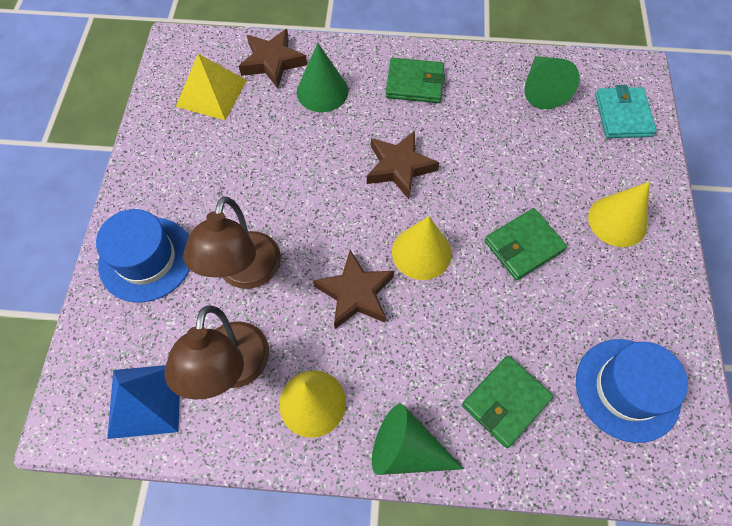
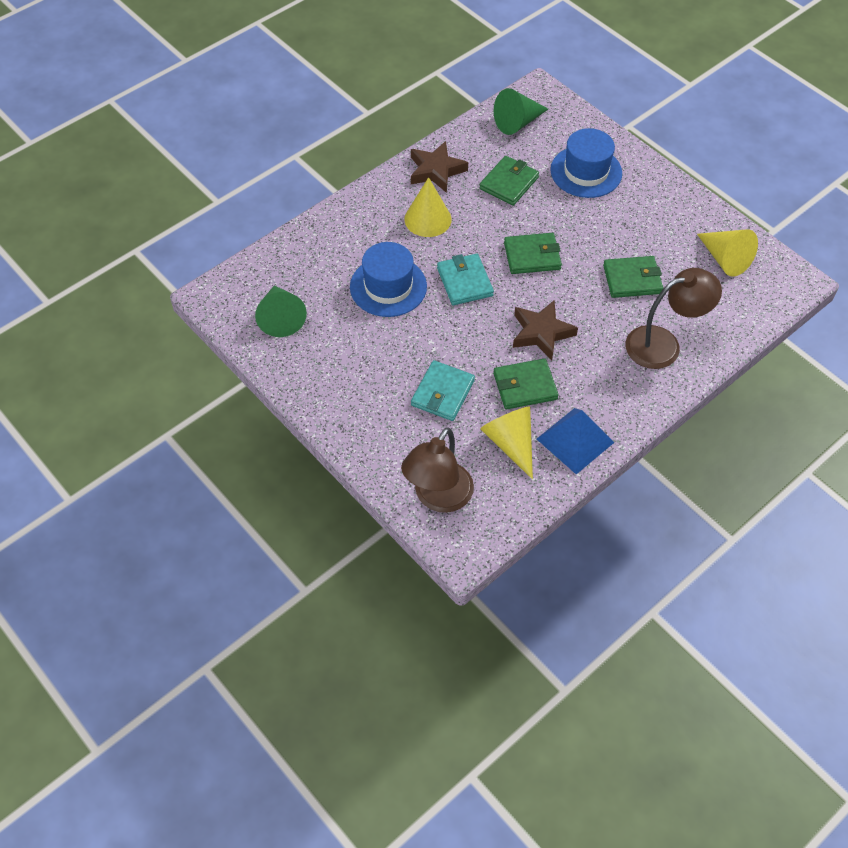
brown star: 3 -> 2
green cone: 3 -> 2
green wallet: 3 -> 4
turquoise wallet: 1 -> 2
yellow pyramid: 1 -> 0

